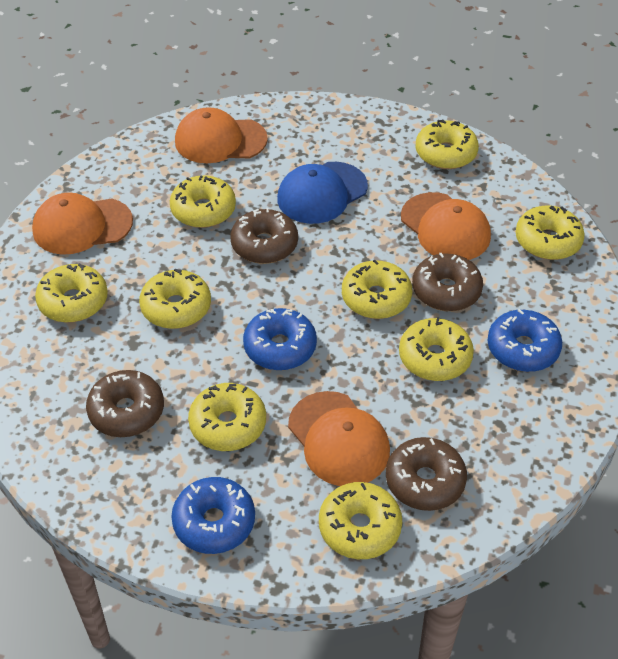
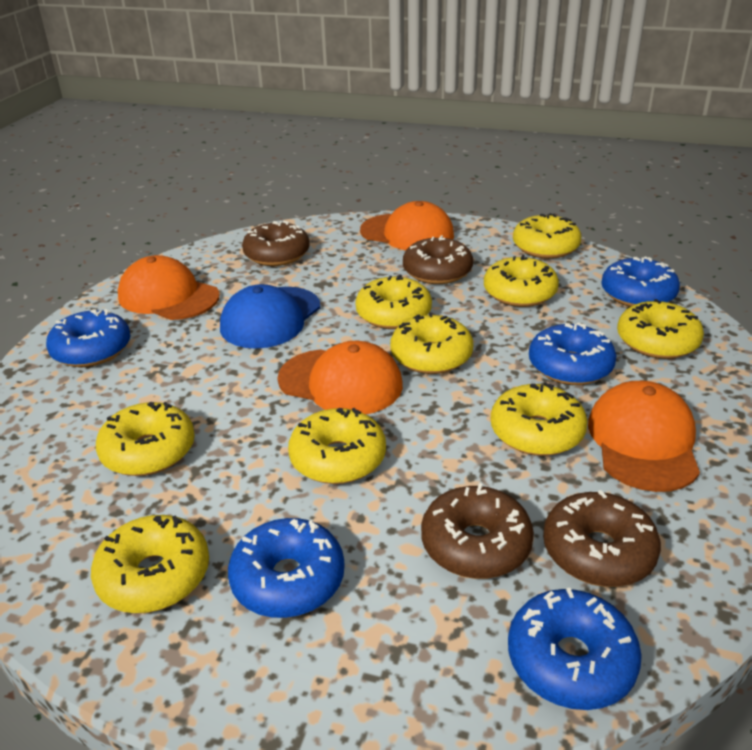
blue donut: 3 -> 5

